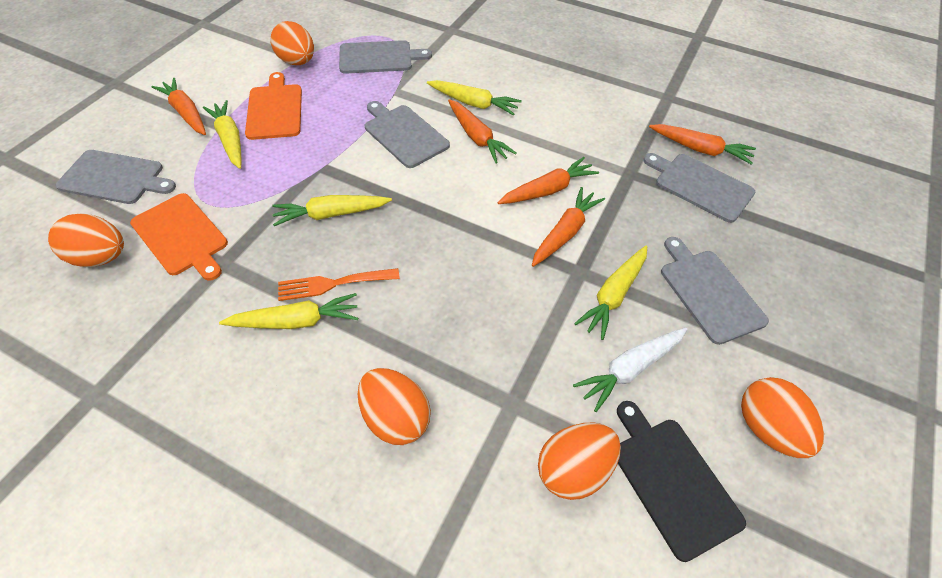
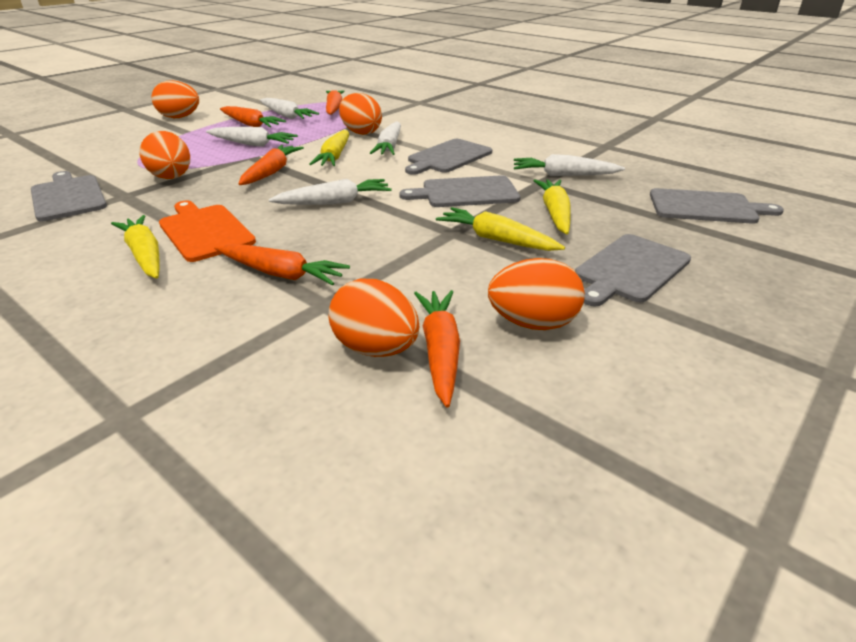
black cutting board: 1 -> 0
orange cutting board: 2 -> 1
orange fork: 1 -> 0
white carrot: 1 -> 5
yellow carrot: 5 -> 4

